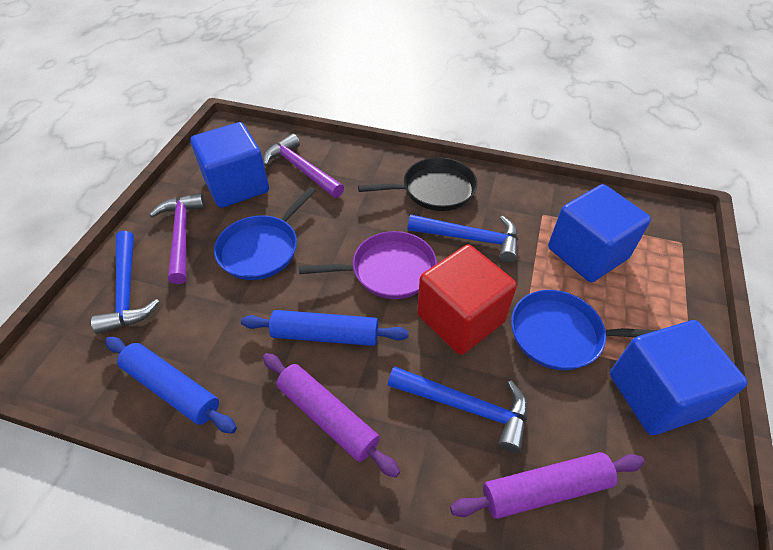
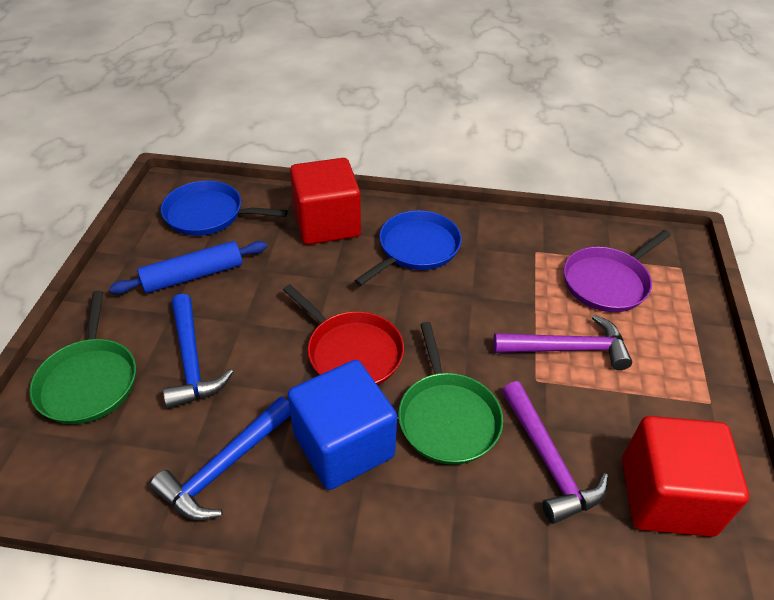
black pan: 1 -> 0
blue cube: 3 -> 1
blue hammer: 3 -> 2
blue rolling pin: 2 -> 1
green pan: 0 -> 2
purple rolling pin: 2 -> 0
red cube: 1 -> 2
red pan: 0 -> 1

